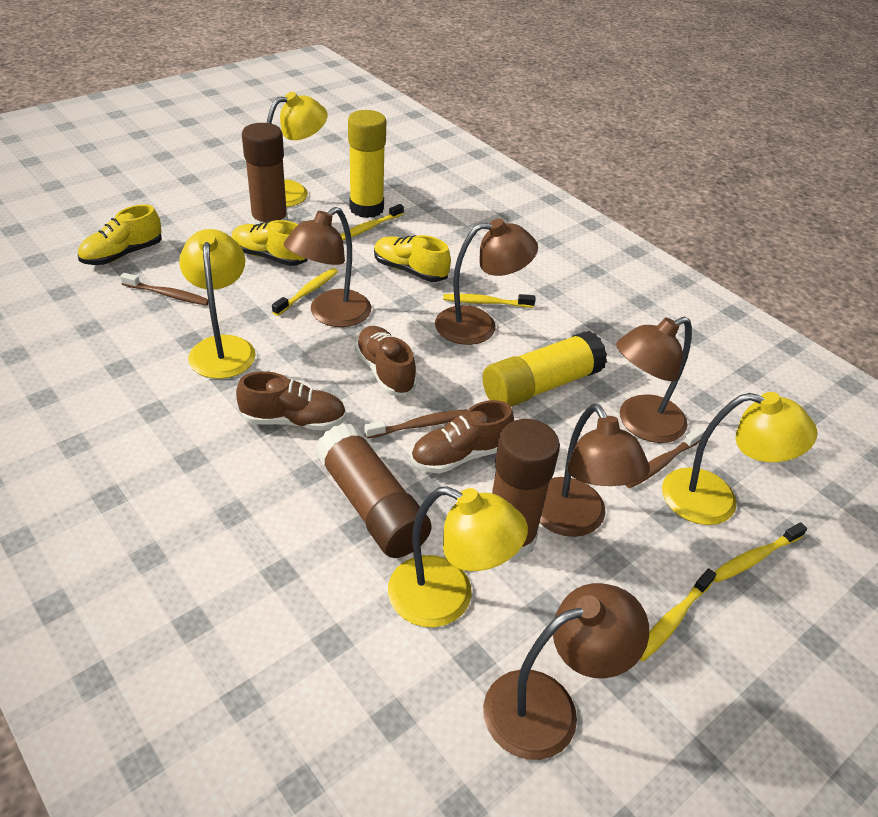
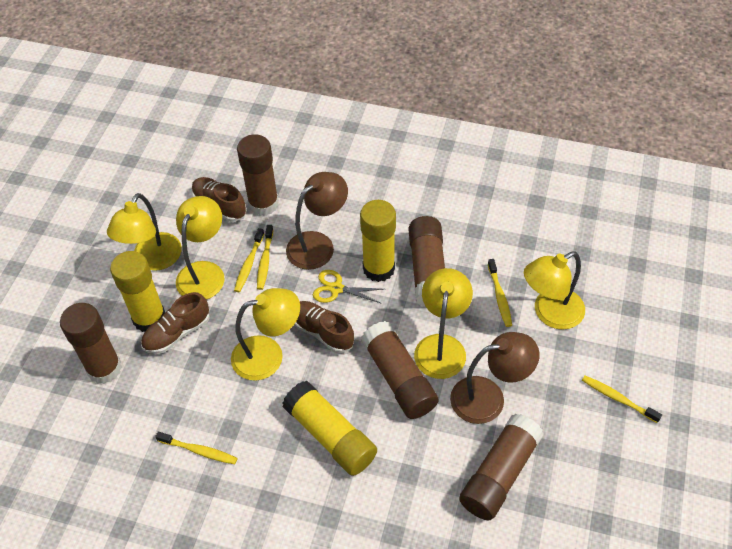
brown glue stick: 3 -> 5
brown lamp: 5 -> 2
brown toothbrush: 3 -> 0
yellow glue stick: 2 -> 3
yellow lamp: 4 -> 5
yellow scissors: 0 -> 1
yellow shoe: 3 -> 0

